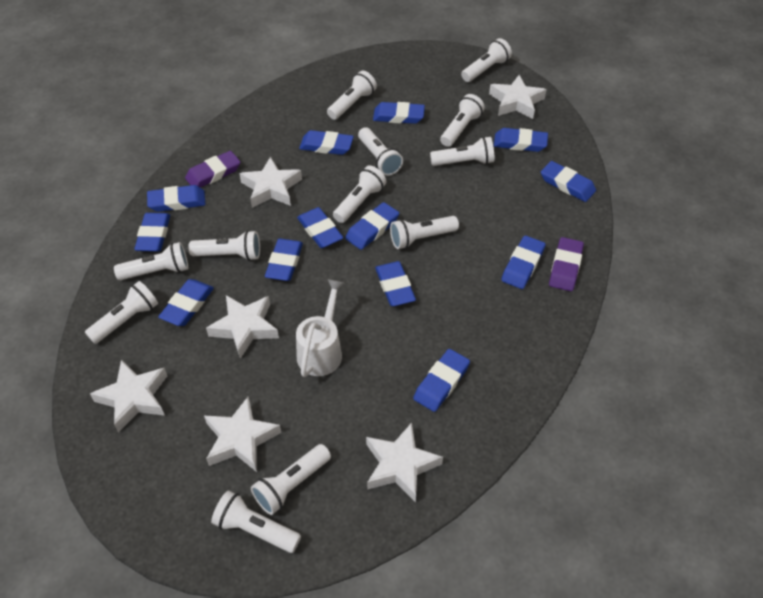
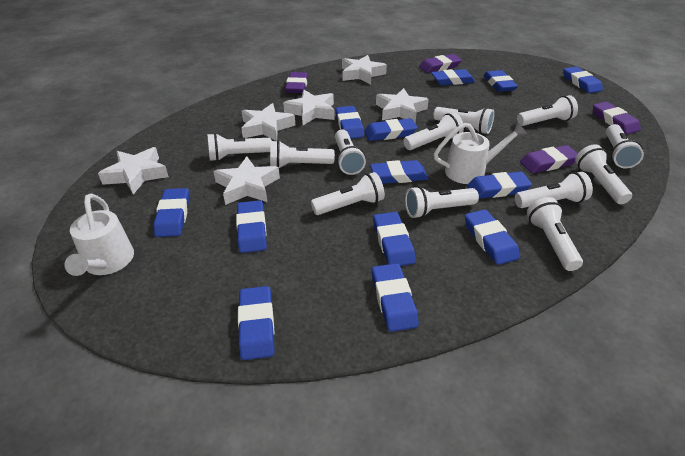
purple eraser: 2 -> 4
white watering can: 1 -> 2

